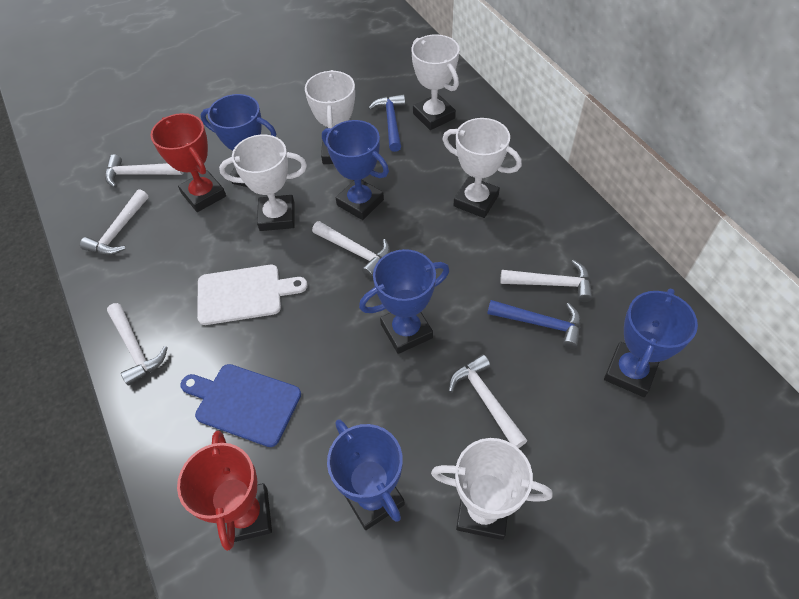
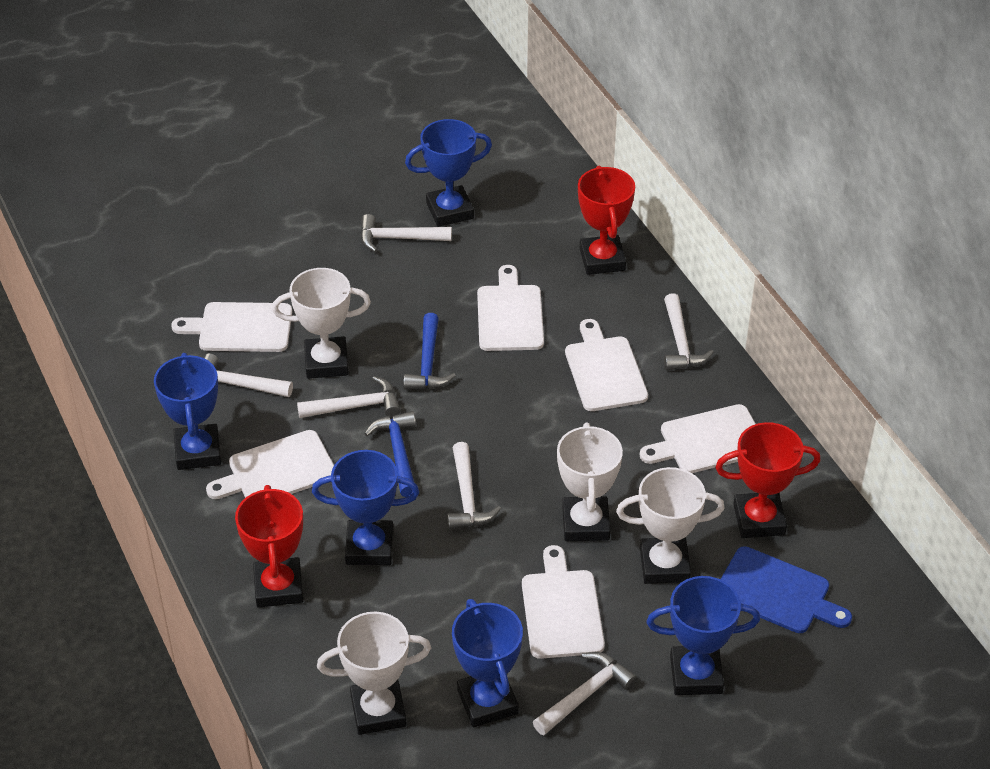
red trophy: 2 -> 3
white cutting board: 1 -> 6
white trophy: 5 -> 4

